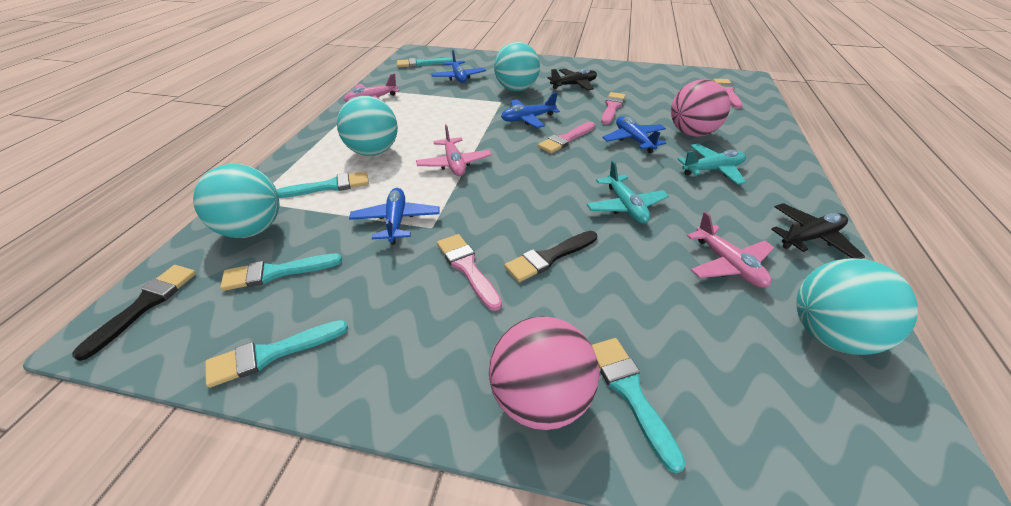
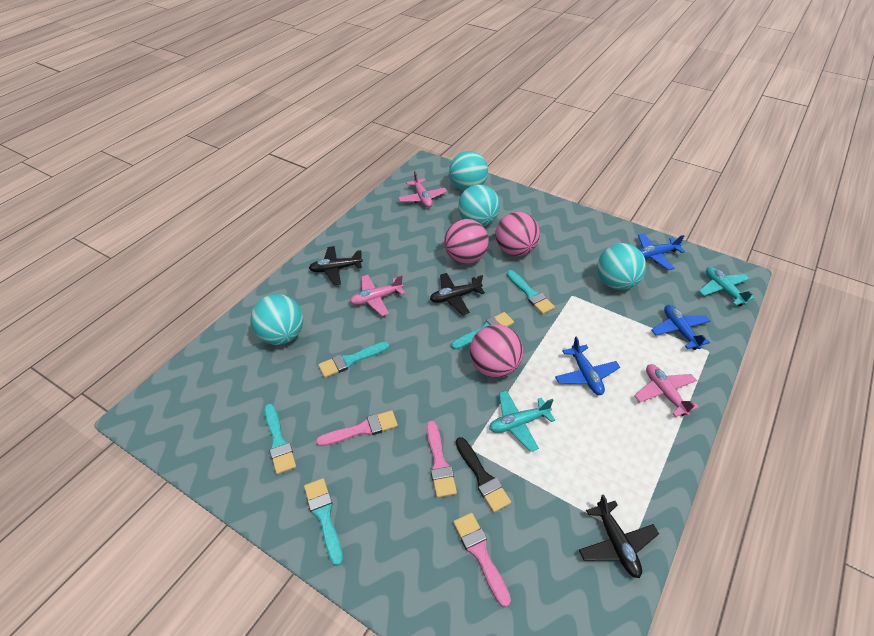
black brush: 2 -> 1
black plane: 2 -> 3
blue plane: 4 -> 3
pink ball: 2 -> 3
pink brush: 4 -> 3

